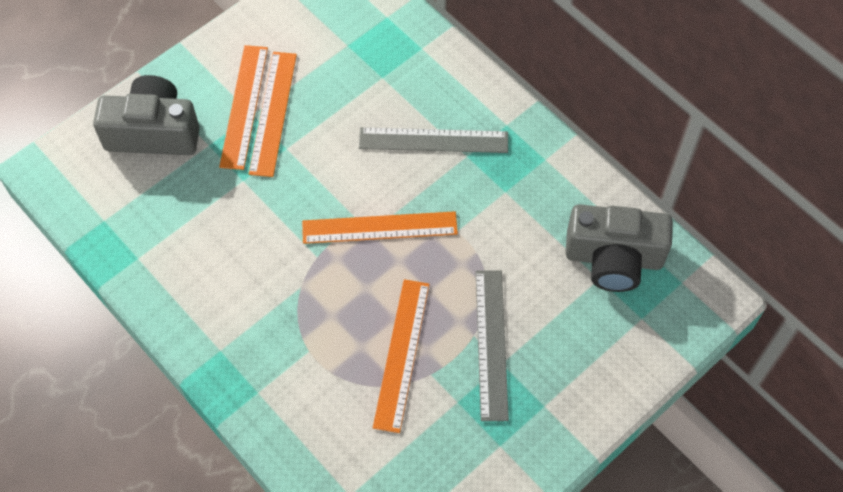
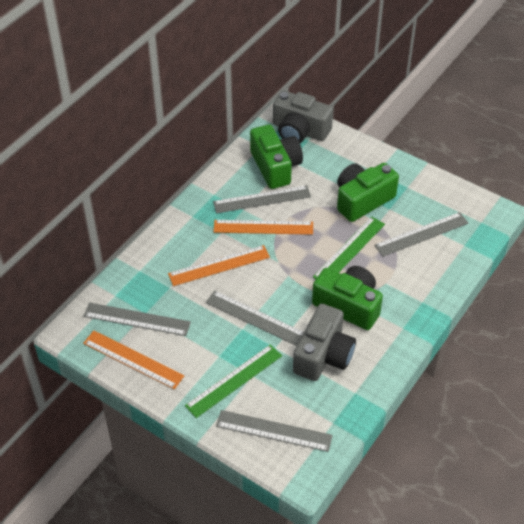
green camera: 0 -> 3
green ruler: 0 -> 2
grey ruler: 2 -> 5
orange ruler: 4 -> 3

